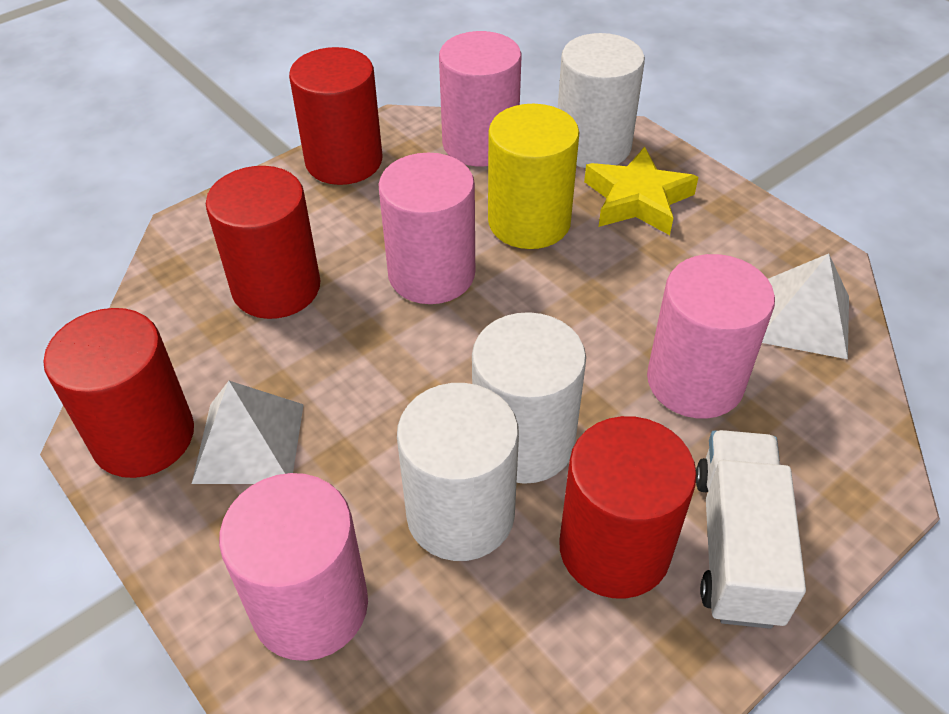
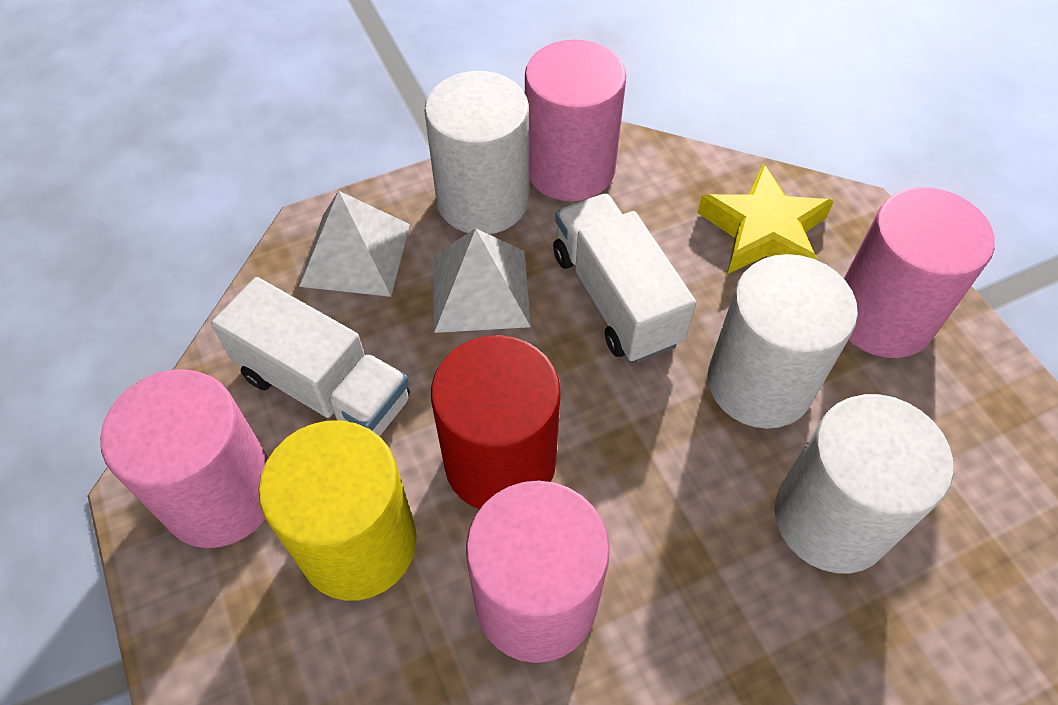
red cylinder: 4 -> 1
white truck: 1 -> 2

